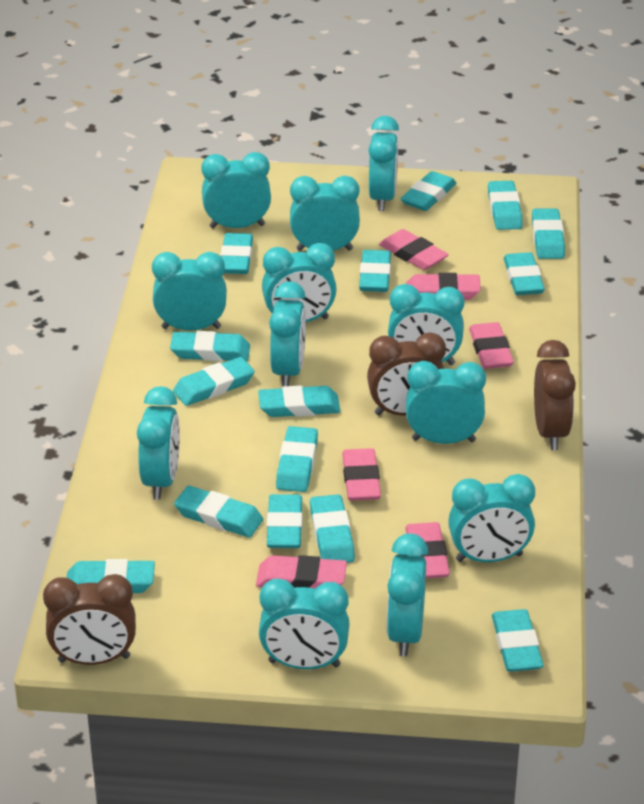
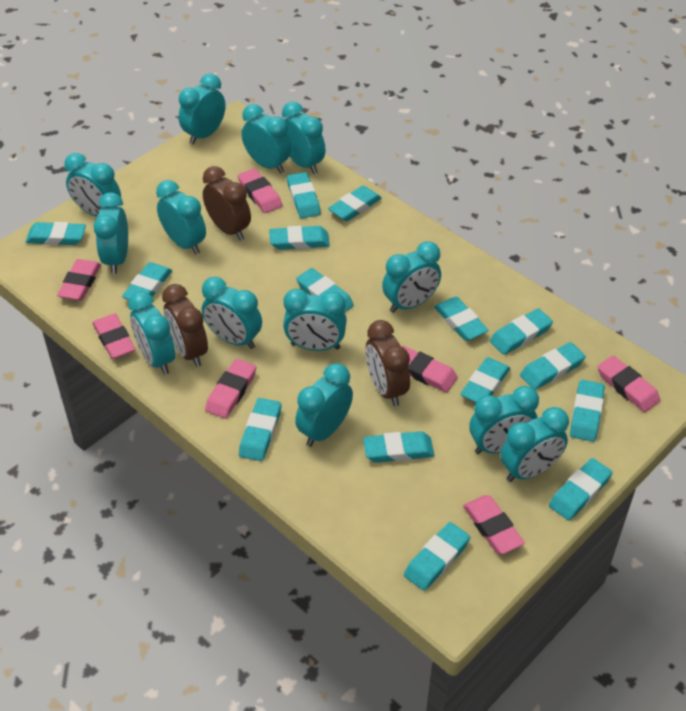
pink eraser: 6 -> 7
turquoise clock: 12 -> 13

